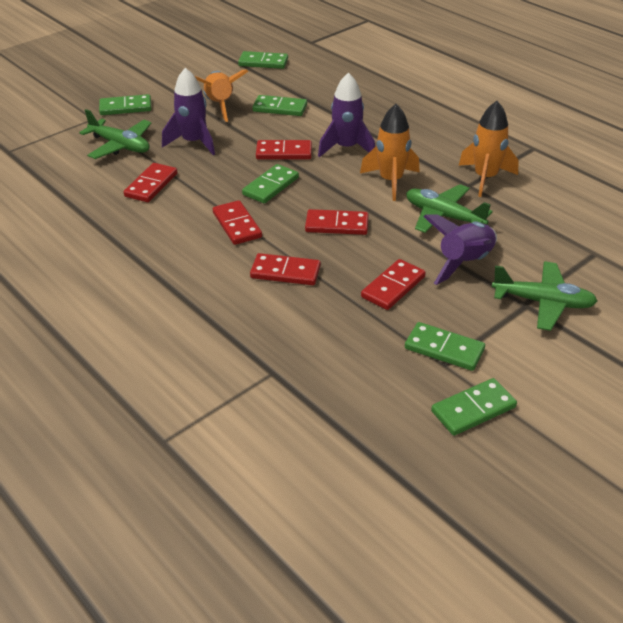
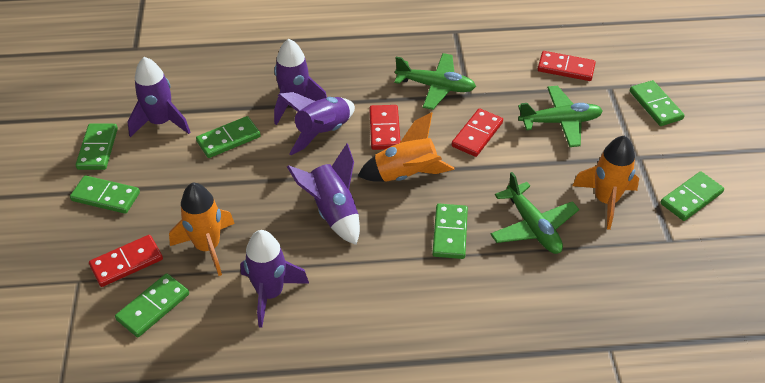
green domino: 6 -> 7
purple rocket: 3 -> 5
red domino: 6 -> 4

